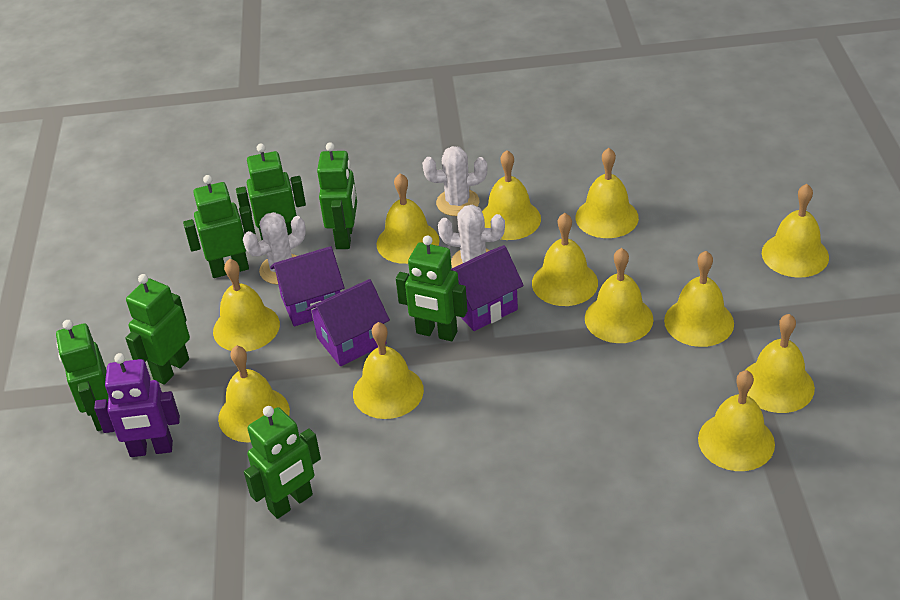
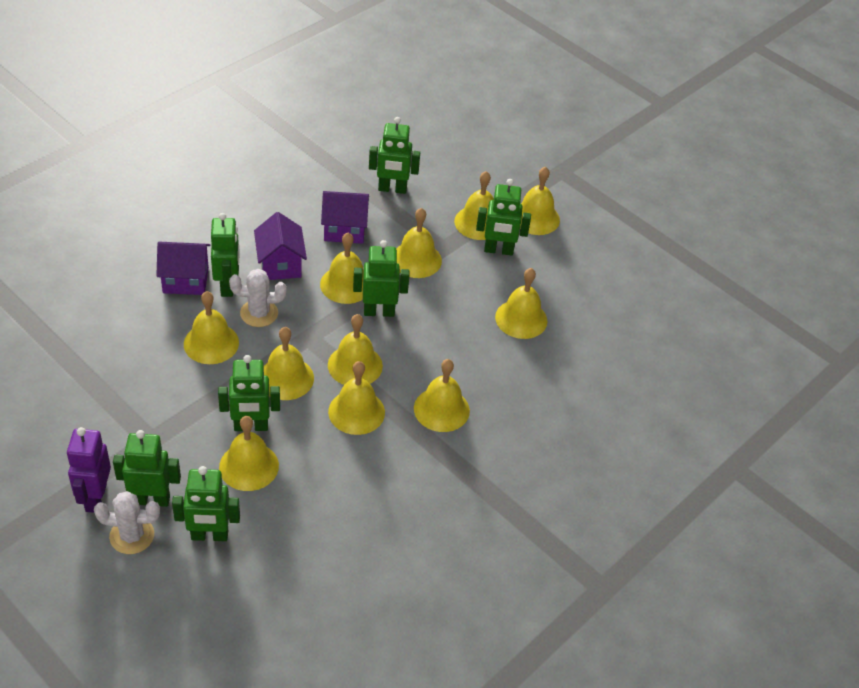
white cactus: 3 -> 2
yellow bell: 12 -> 11

